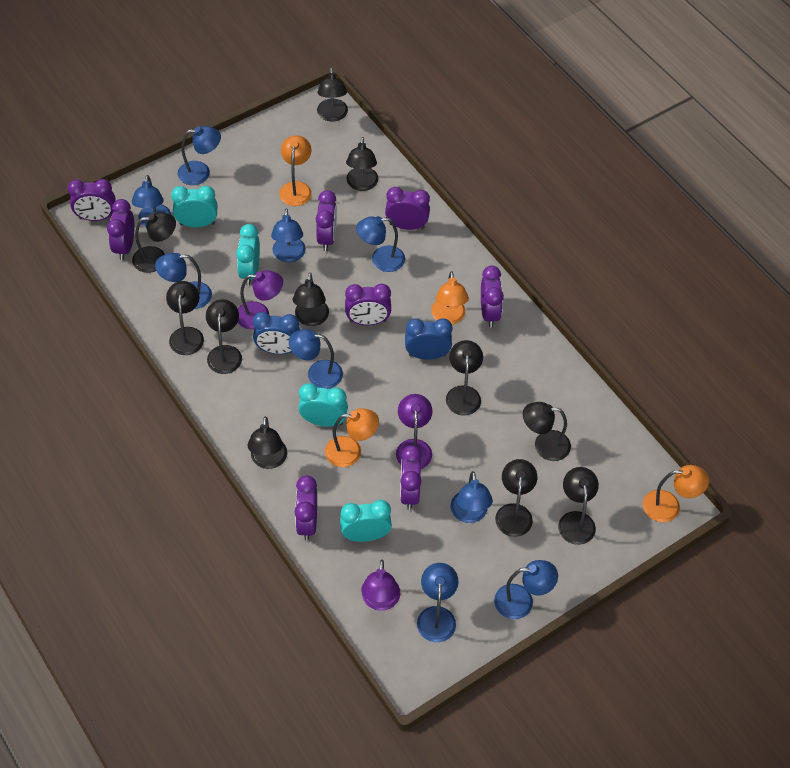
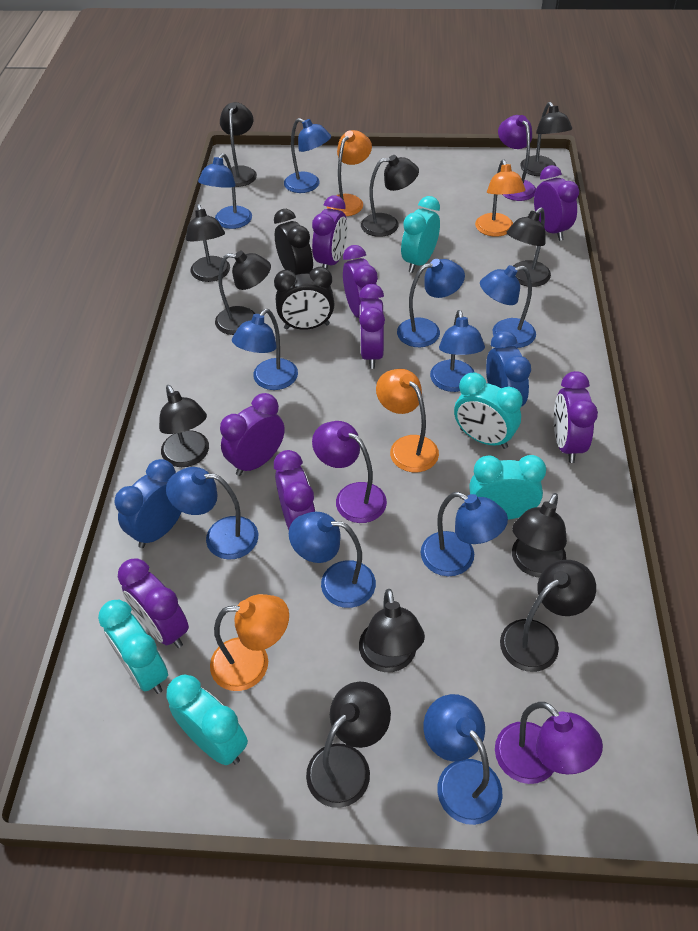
black clock: 0 -> 2
blue lamp: 9 -> 10
turquoise clock: 4 -> 5

